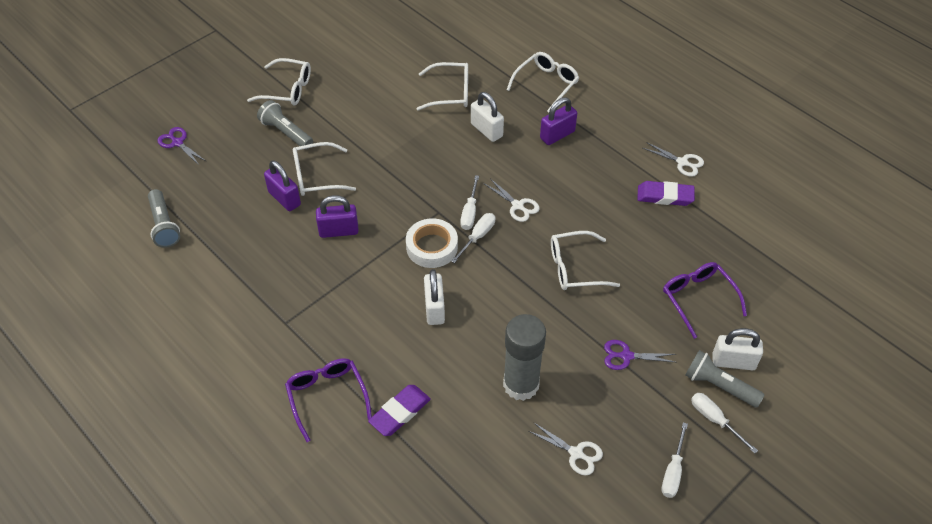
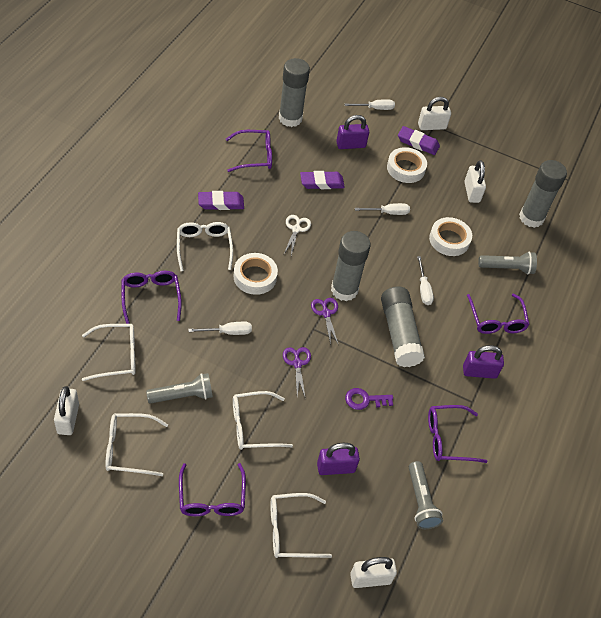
grey glue stick: 1 -> 4
purple eraser: 2 -> 3
purple glasses: 2 -> 5
purple key: 0 -> 1
white padlock: 3 -> 4
white scissors: 3 -> 1
white tape: 1 -> 3

